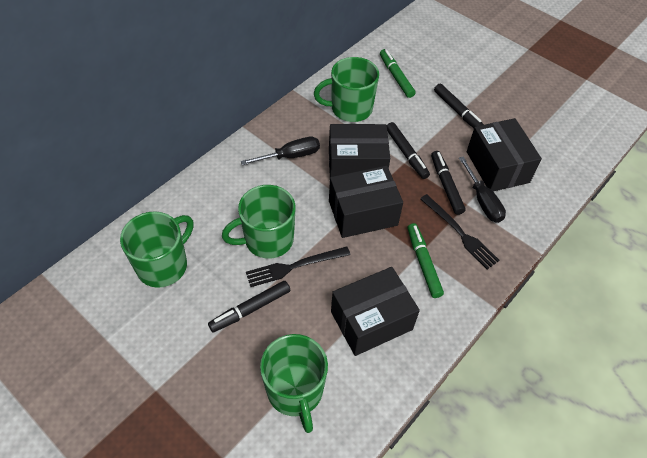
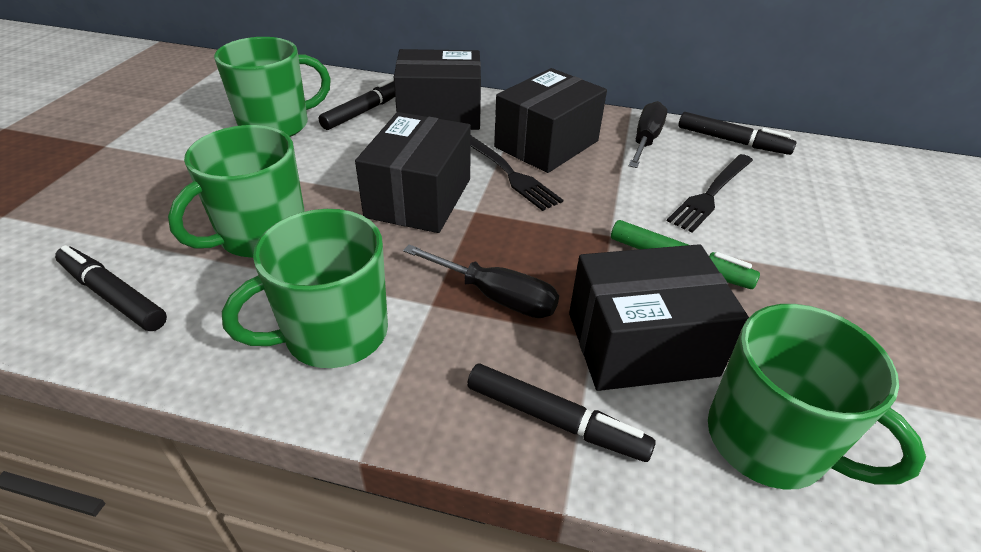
green marker: 2 -> 1

